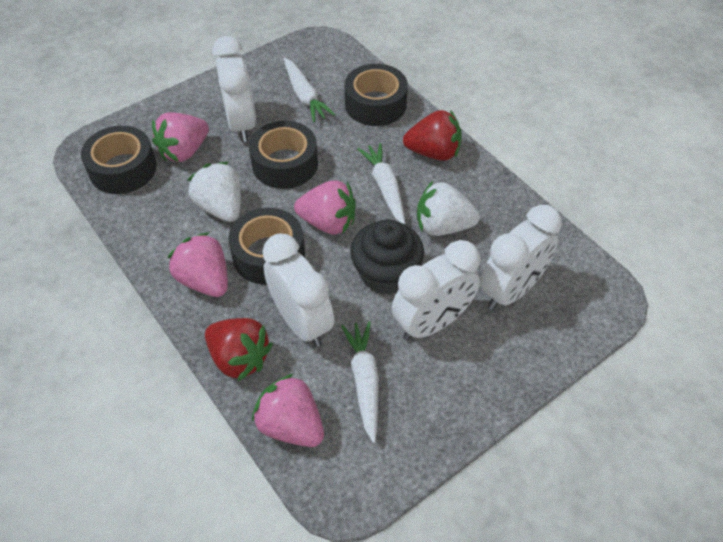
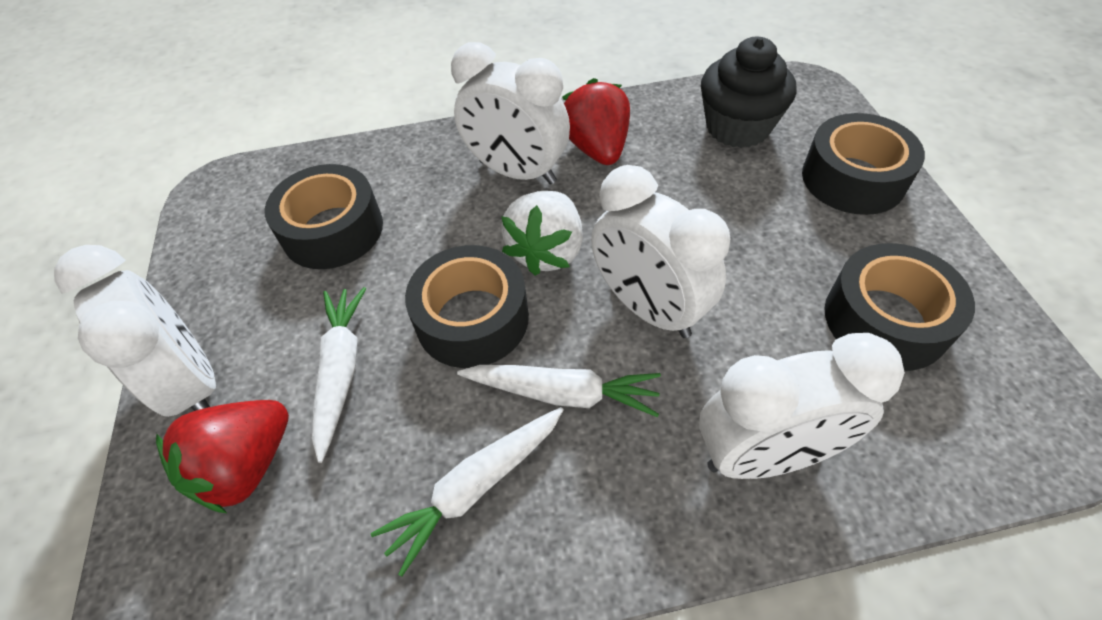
pink strawberry: 4 -> 0
white strawberry: 2 -> 1

